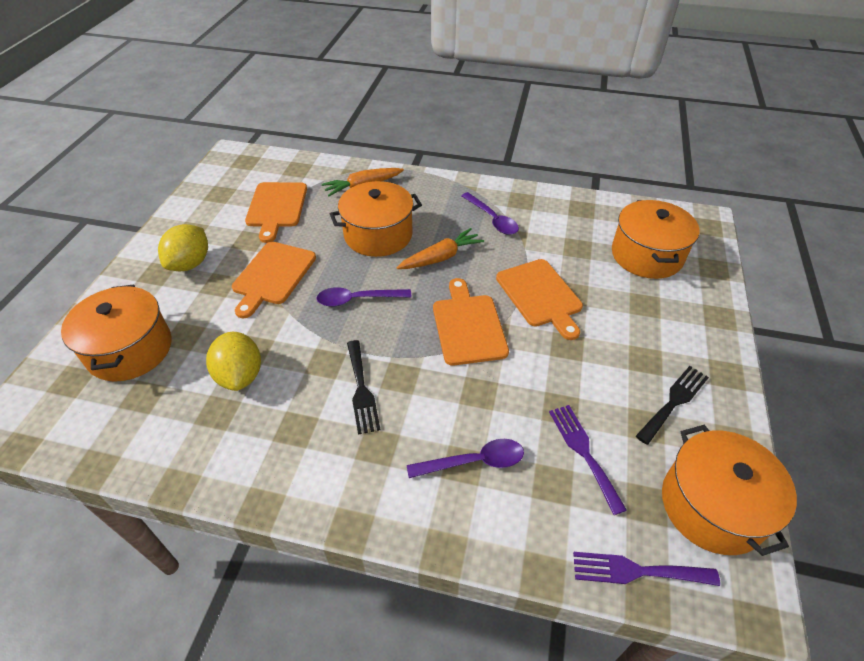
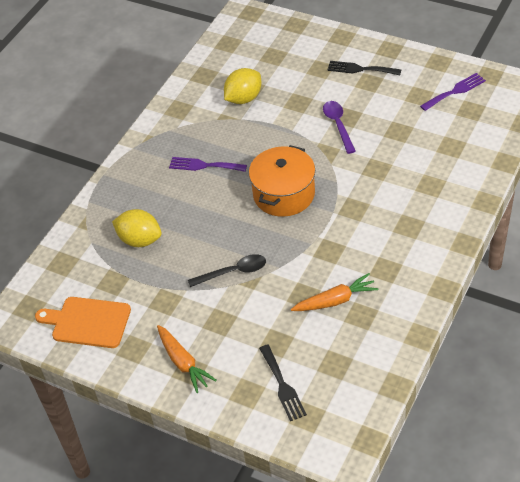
black spoon: 0 -> 1
orange cutting board: 4 -> 1
orange pot: 4 -> 1
purple spoon: 3 -> 1

